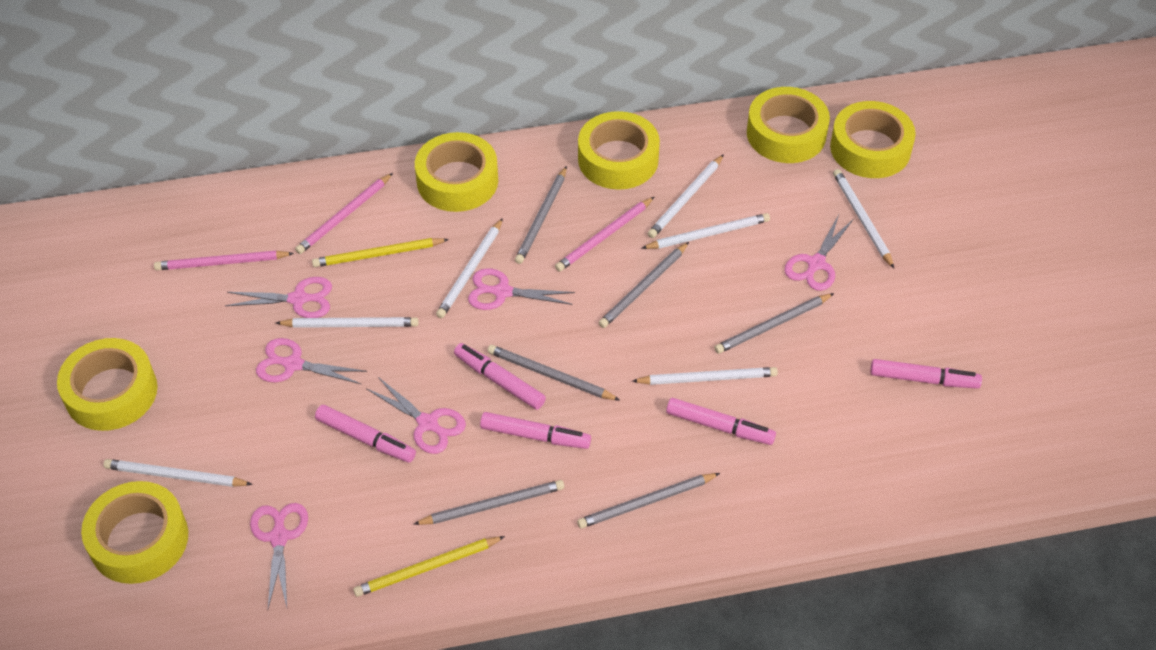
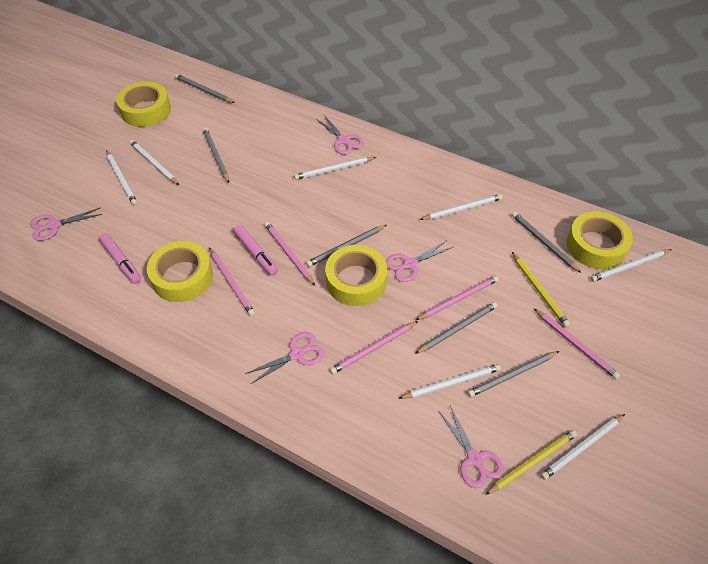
pink marker: 5 -> 2
pink pencil: 3 -> 5
pink scissors: 6 -> 5
yellow tape: 6 -> 4

